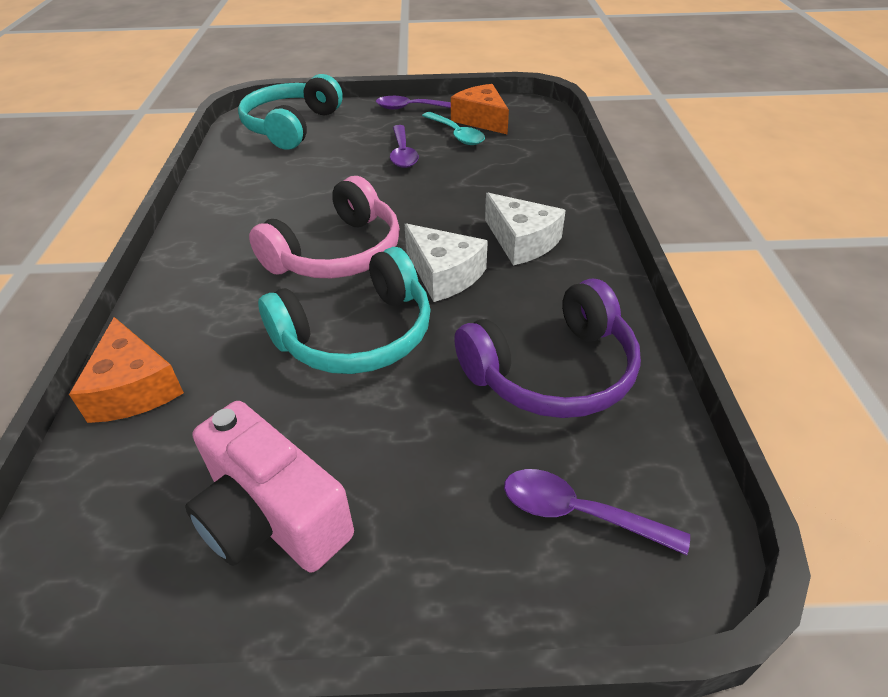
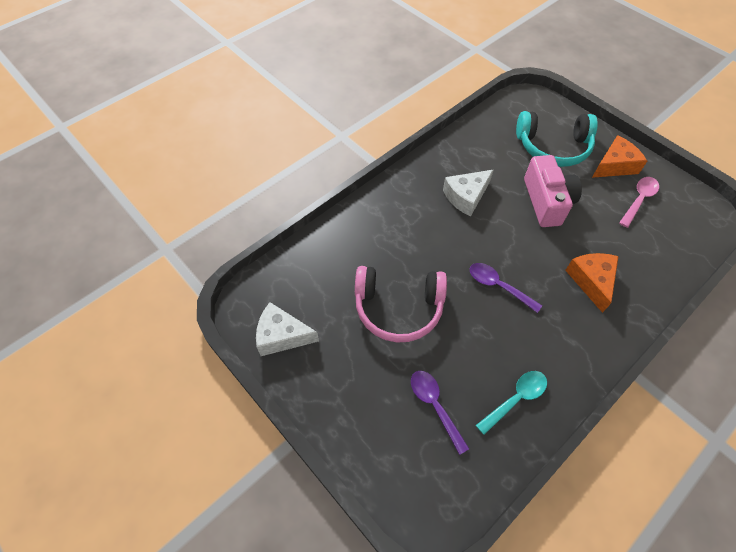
pink spoon: 0 -> 1
purple headphones: 1 -> 0
purple spoon: 3 -> 2
turquoise headphones: 2 -> 1

